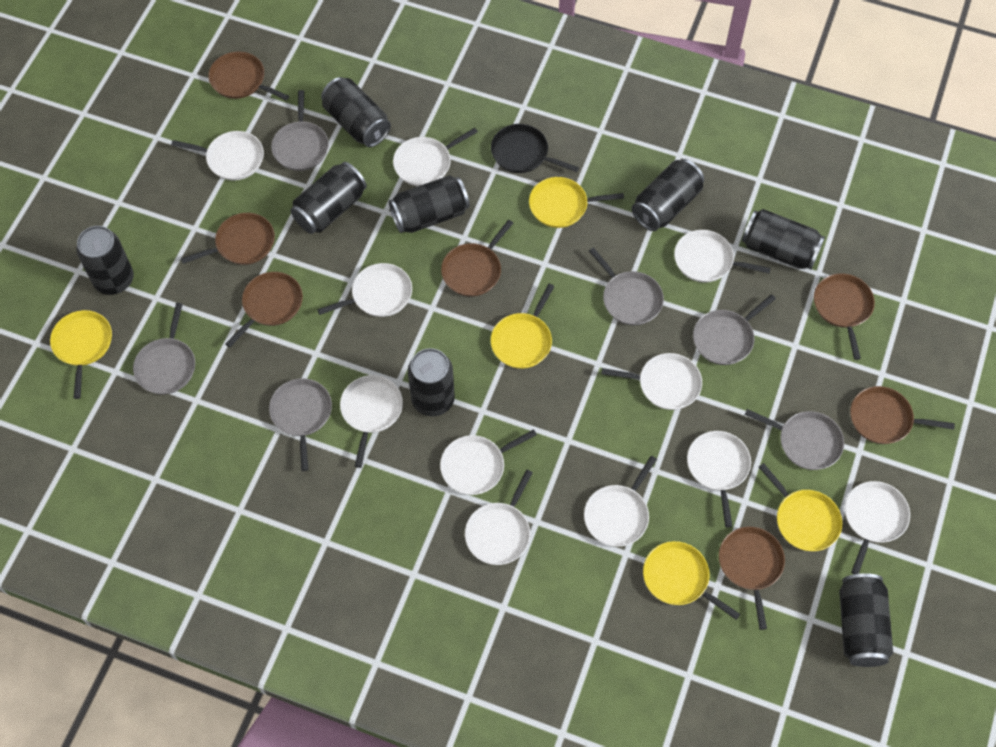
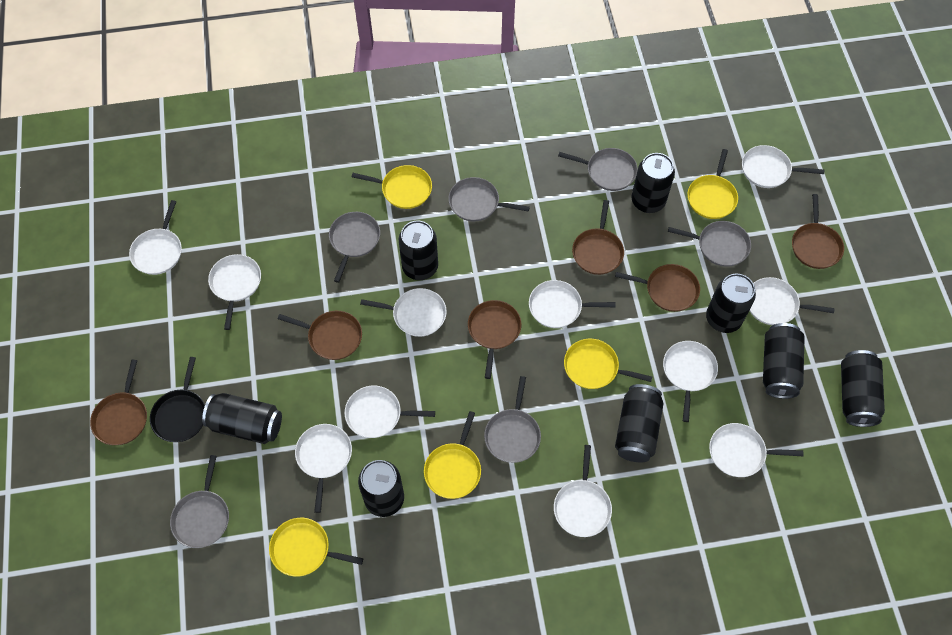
brown pan: 7 -> 6

